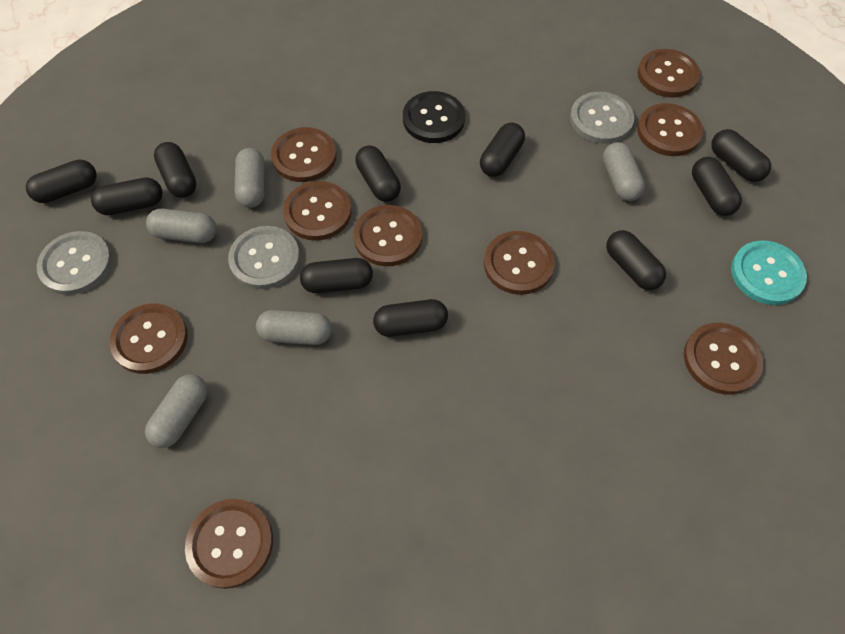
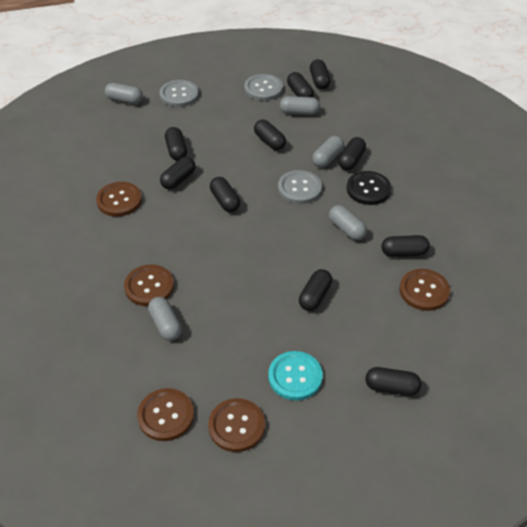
brown button: 9 -> 5

